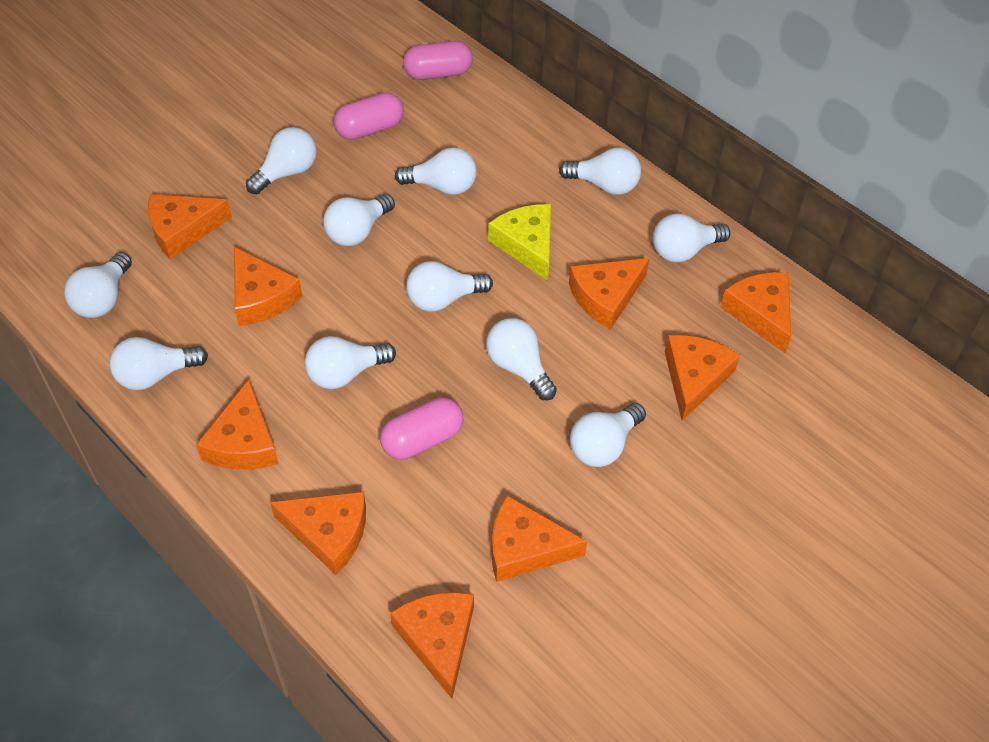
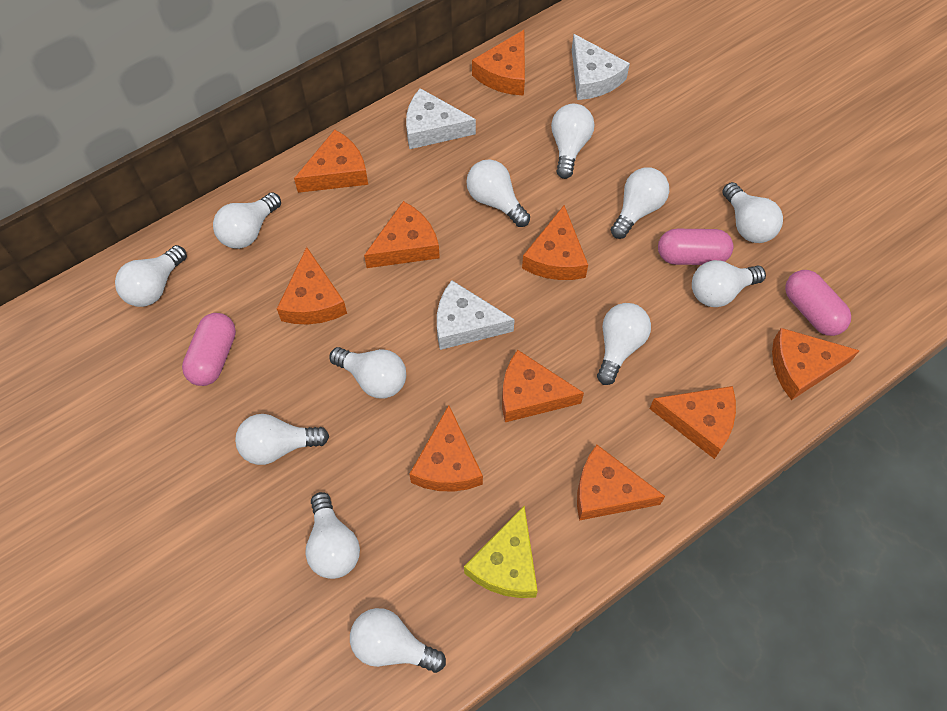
orange cheese: 9 -> 10
white cheese: 0 -> 3
white light bulb: 11 -> 12

